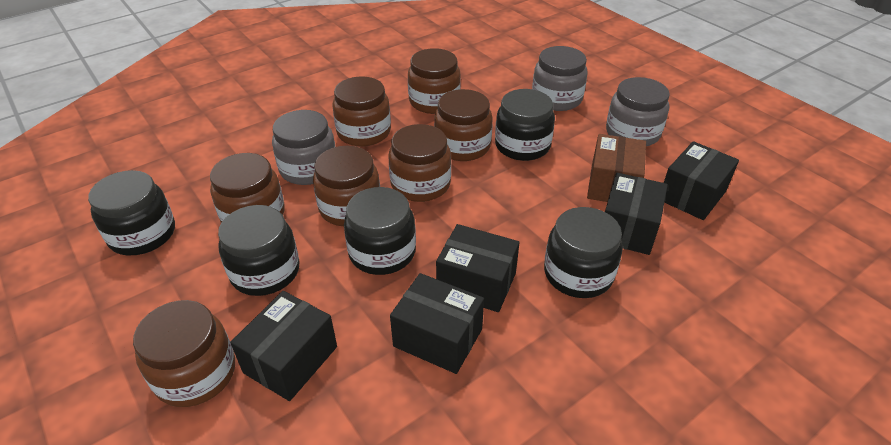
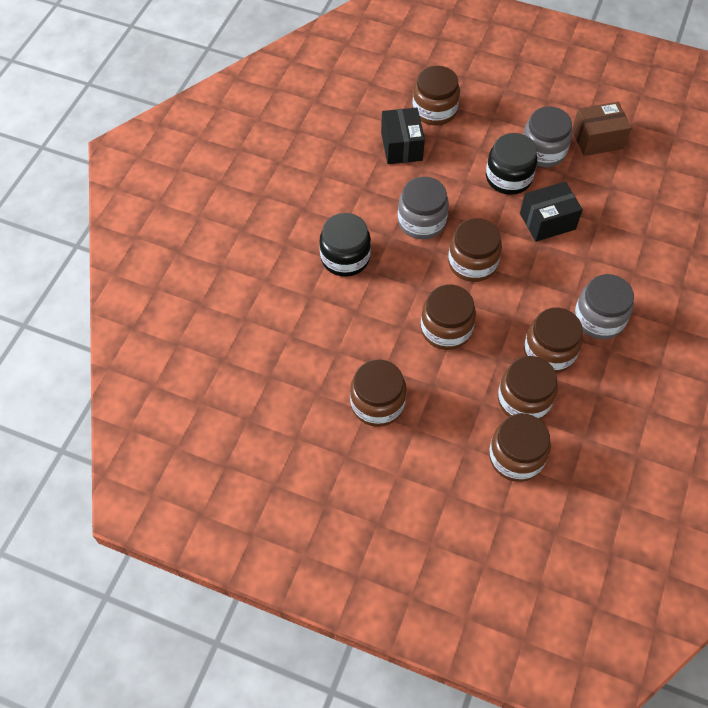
black box: 5 -> 2
black jar: 5 -> 2

